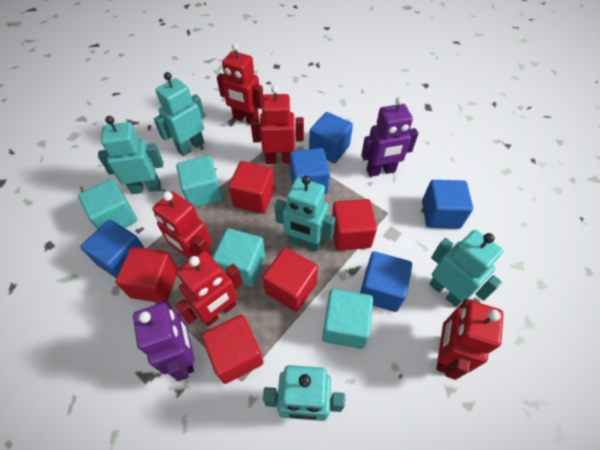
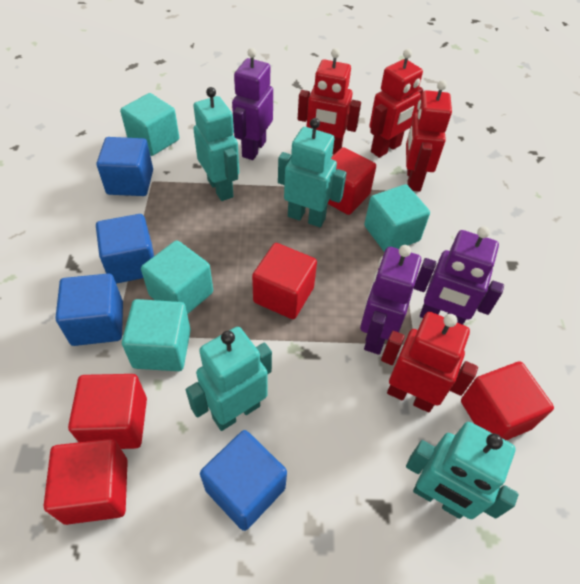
blue cube: 5 -> 4
purple robot: 2 -> 3
red robot: 5 -> 4
turquoise robot: 5 -> 4

